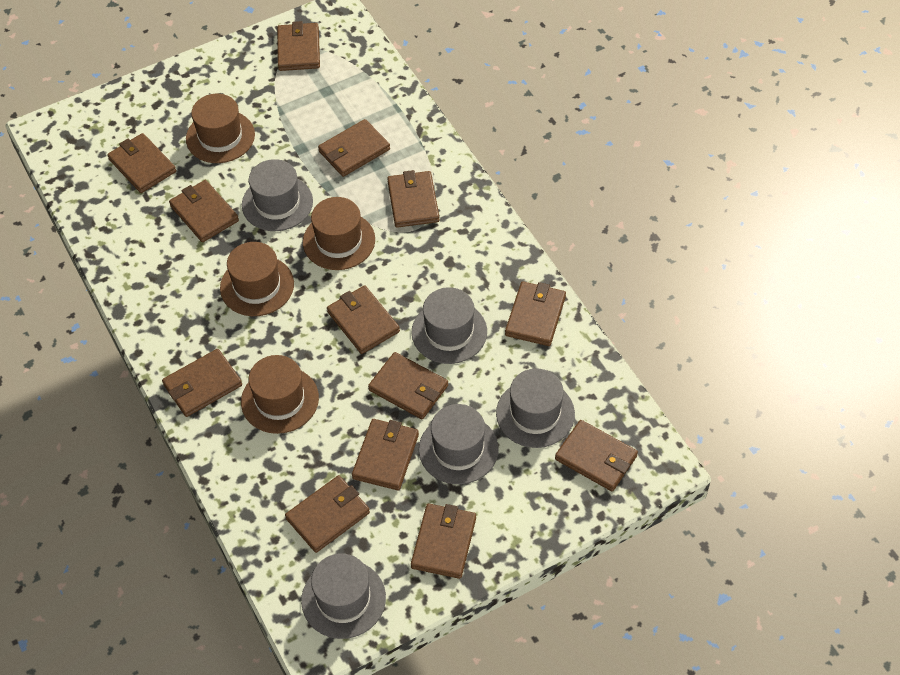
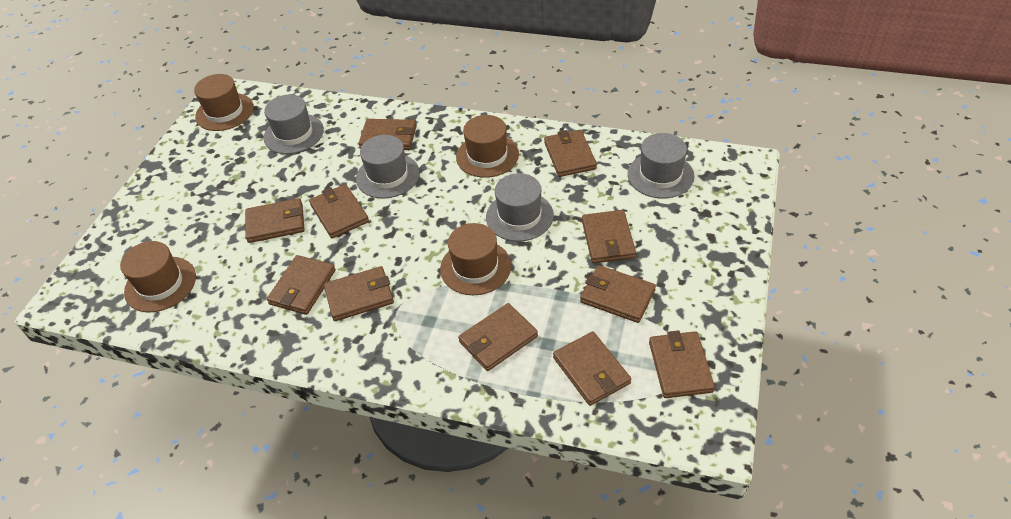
brown wallet: 13 -> 11
grey hat: 5 -> 4

